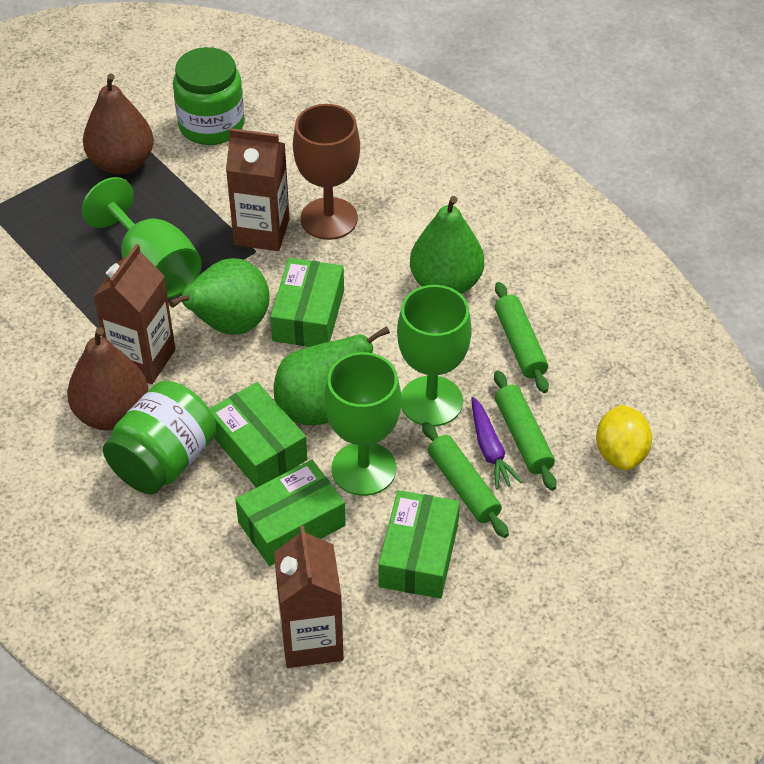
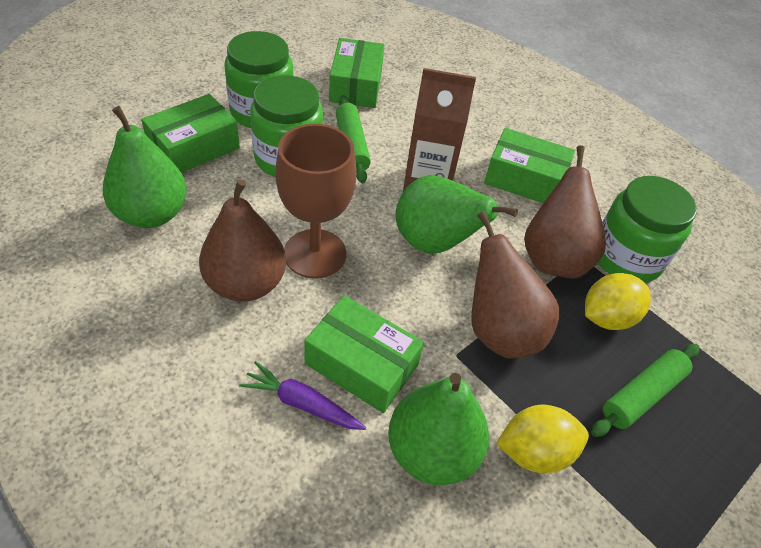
brown carton: 3 -> 1
brown pear: 2 -> 3
green goblet: 3 -> 0
green jar: 2 -> 3
green rolling pin: 3 -> 2
yellow lemon: 1 -> 2

